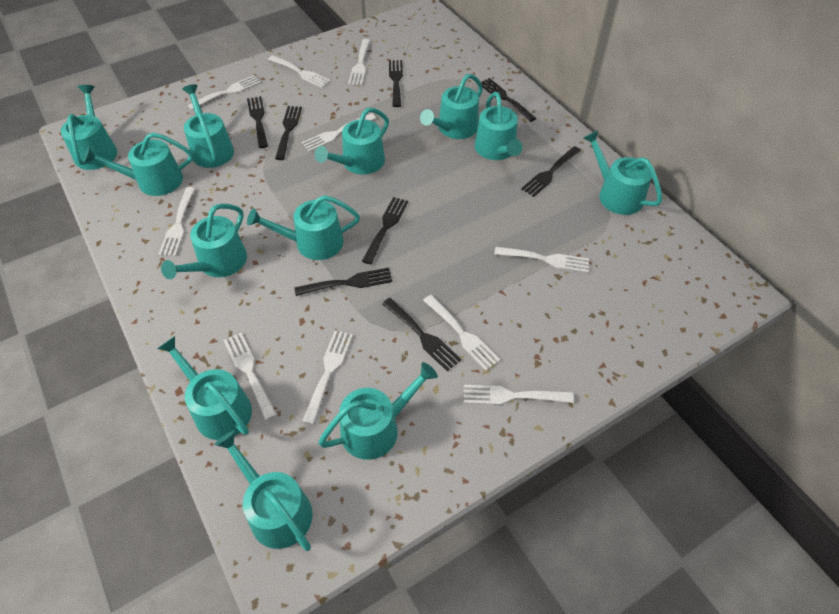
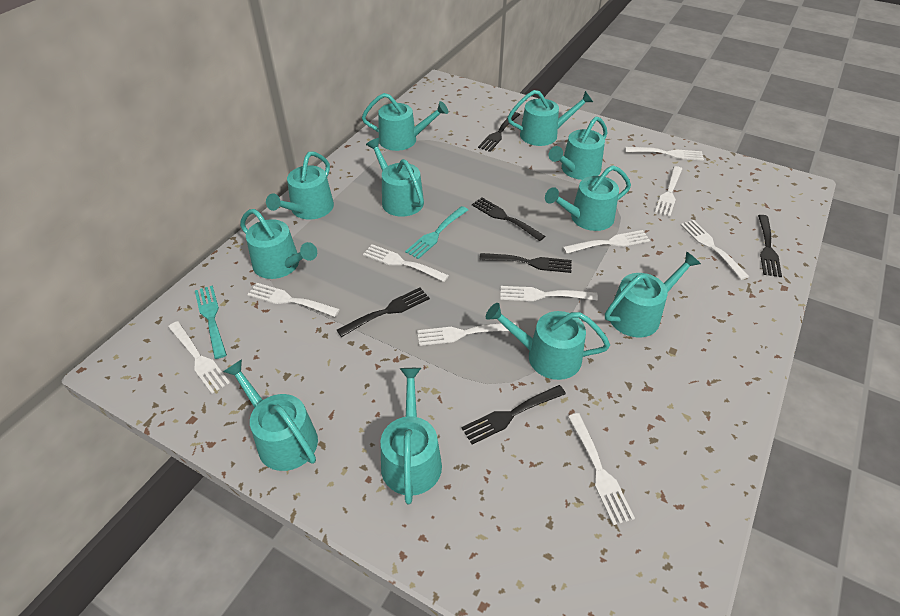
black fork: 8 -> 6
turquoise fork: 0 -> 2
turquoise watering can: 12 -> 11

